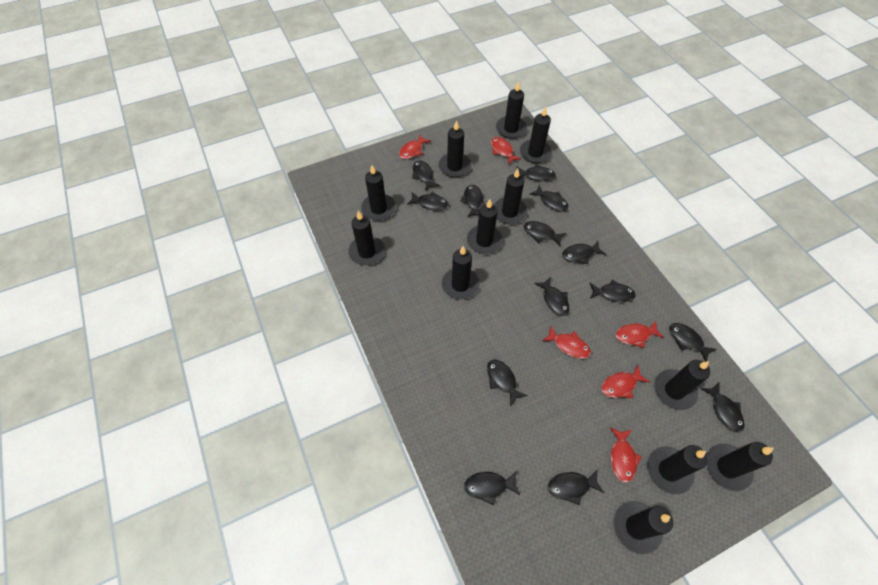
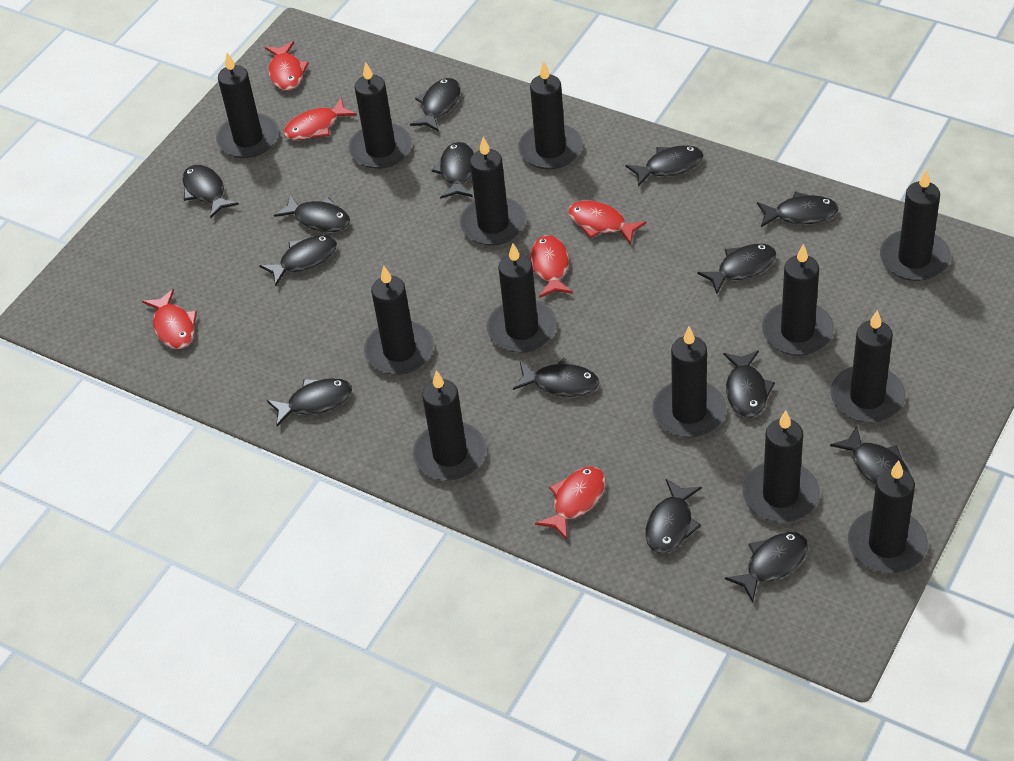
black candle: 12 -> 13

